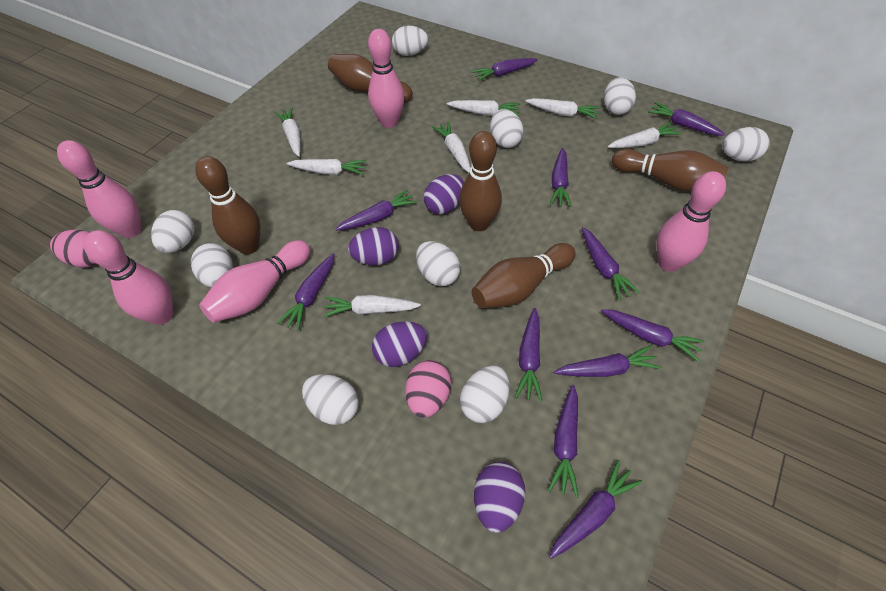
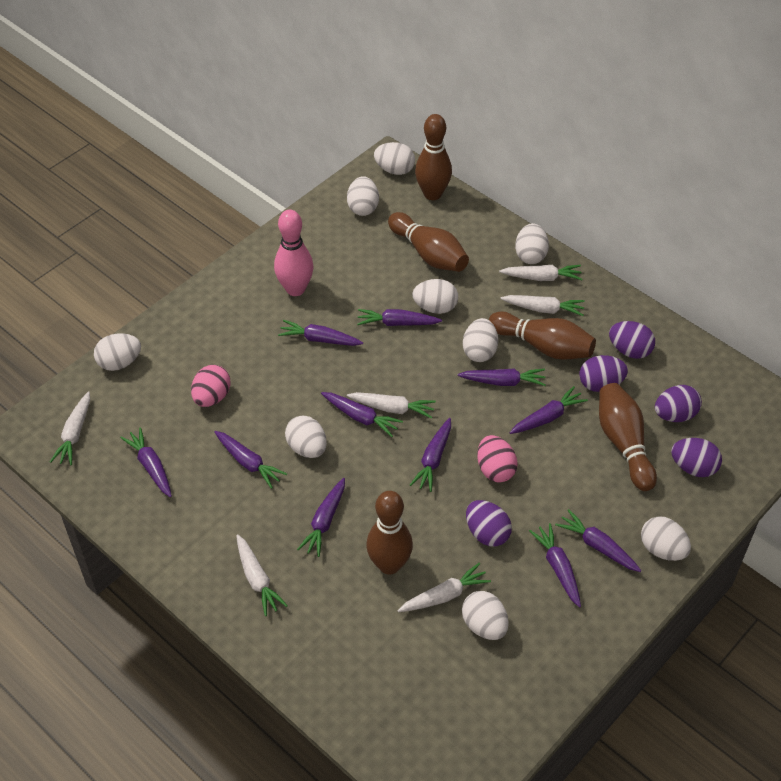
pink bowling pin: 5 -> 1
purple egg: 4 -> 5
white carrot: 7 -> 6

